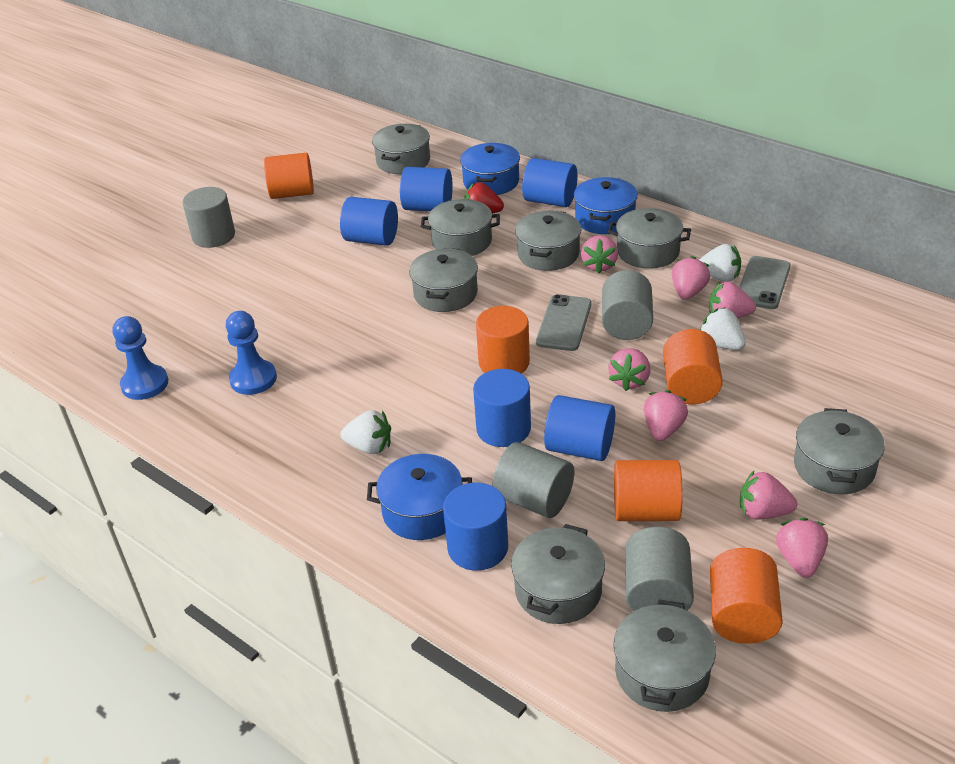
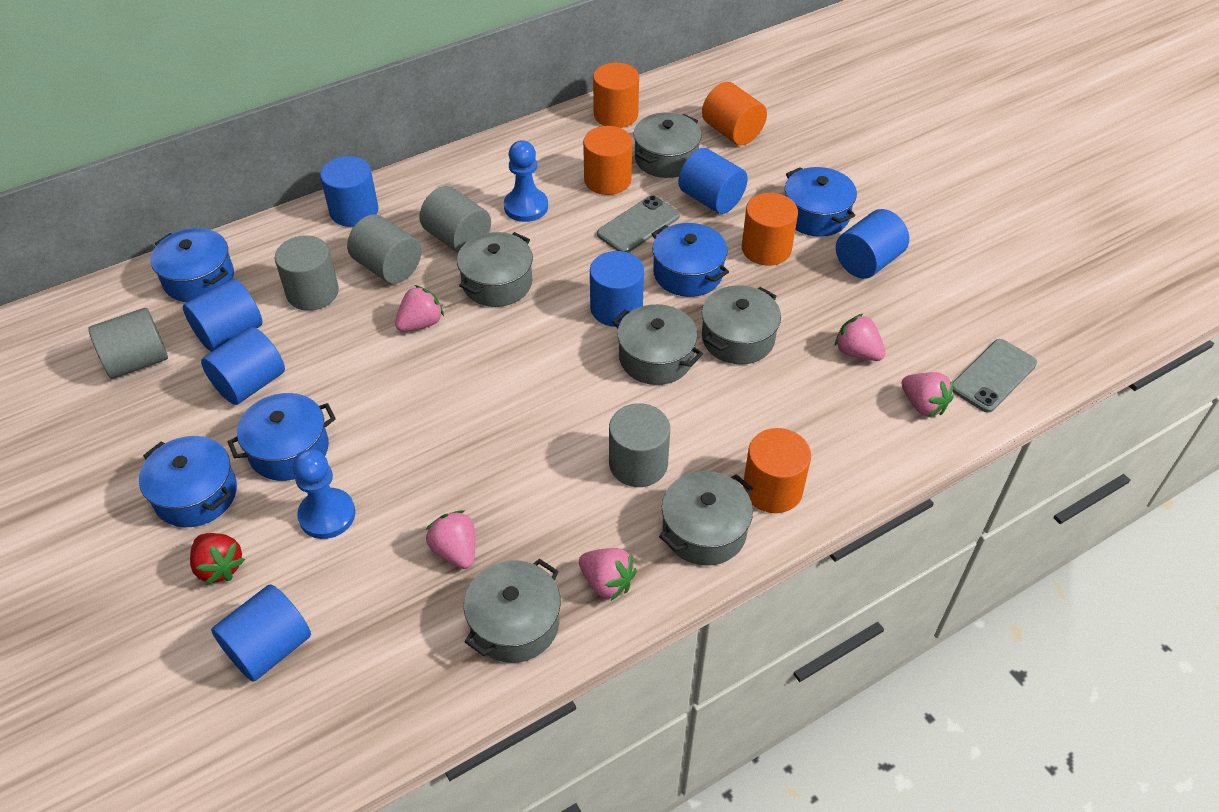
blue cylinder: 6 -> 7
blue pot: 3 -> 5
grey cylinder: 4 -> 5
grey pot: 8 -> 6
pink strawberry: 7 -> 5
white strawberry: 3 -> 0

